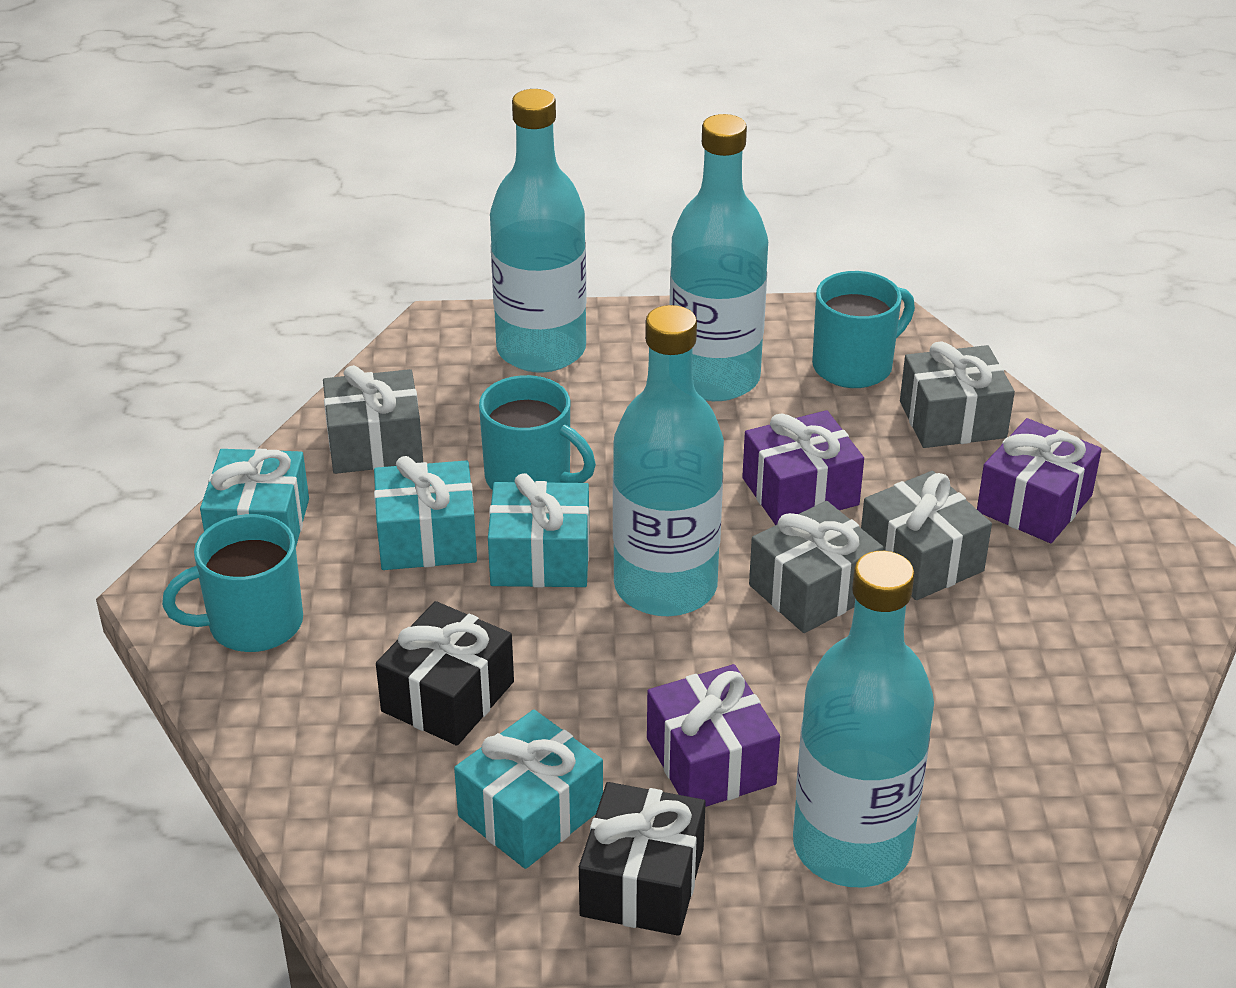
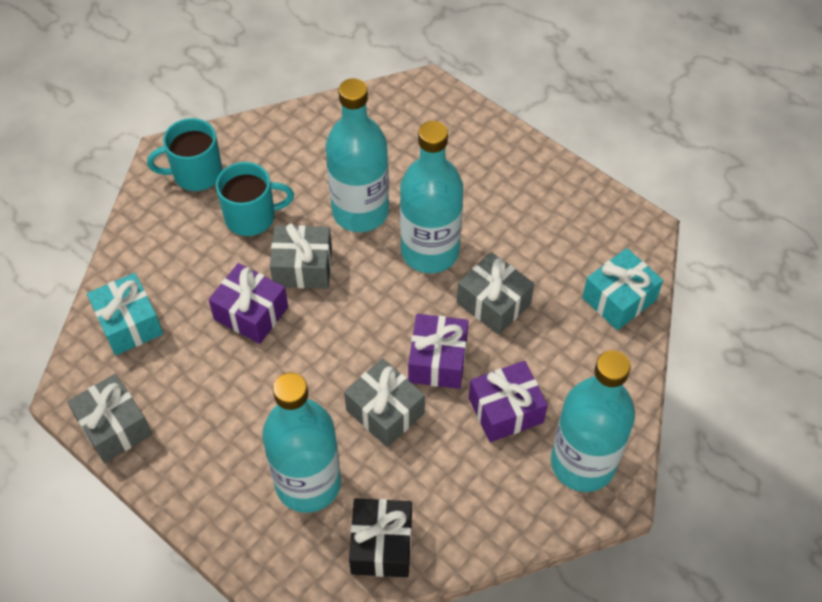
black gift: 2 -> 1
turquoise gift: 4 -> 2
turquoise mug: 3 -> 2

